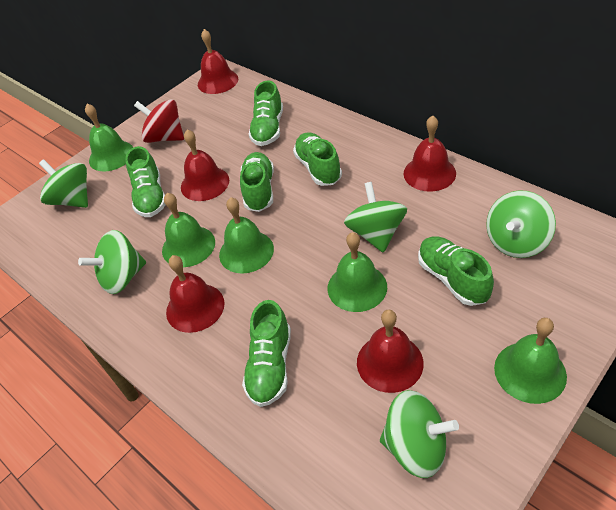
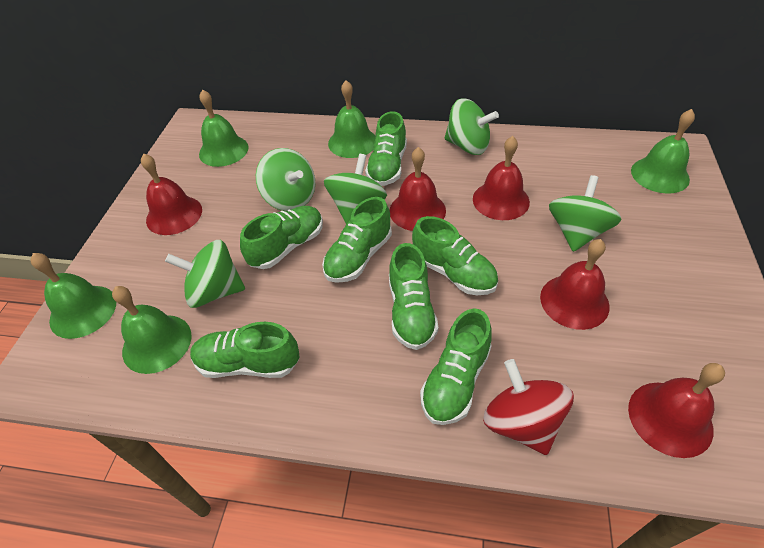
green shoe: 6 -> 7

